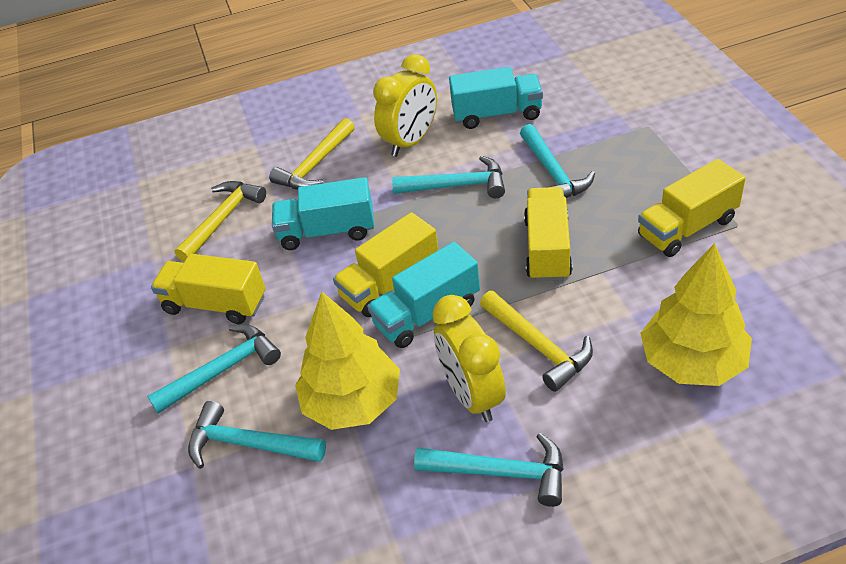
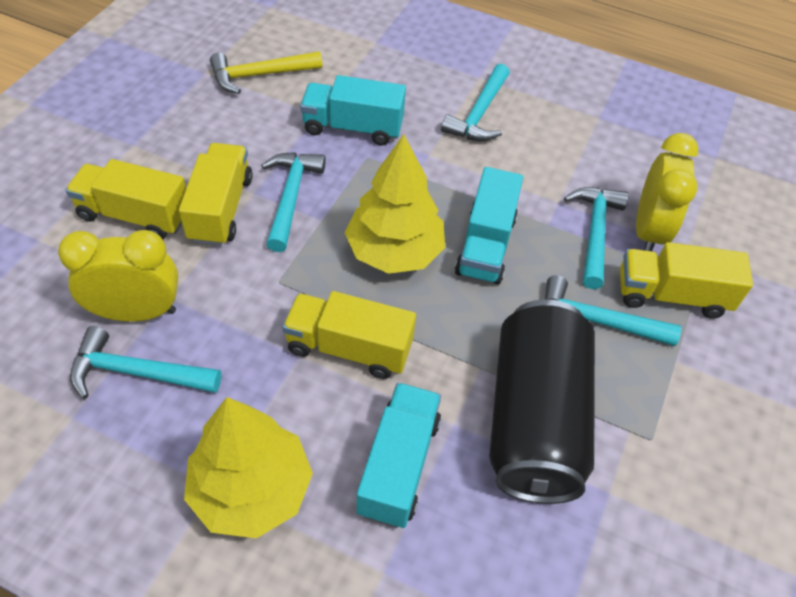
black can: 0 -> 1
yellow hammer: 3 -> 1

